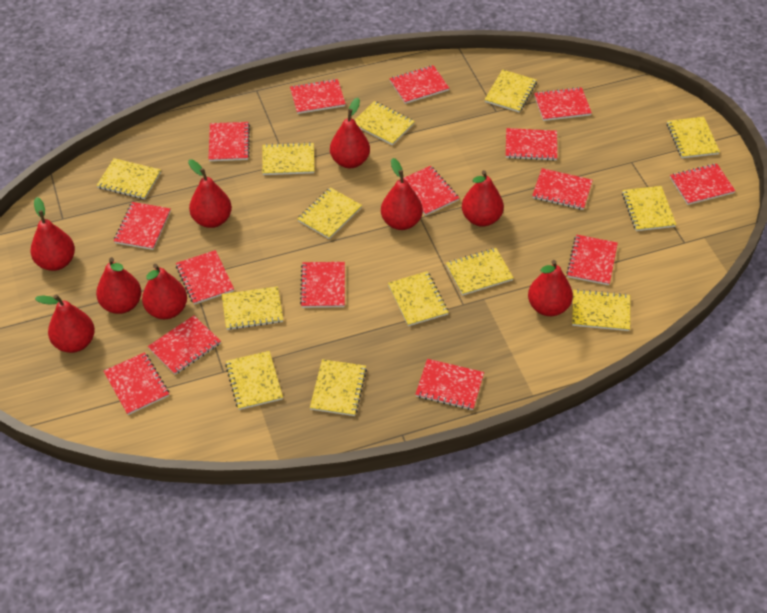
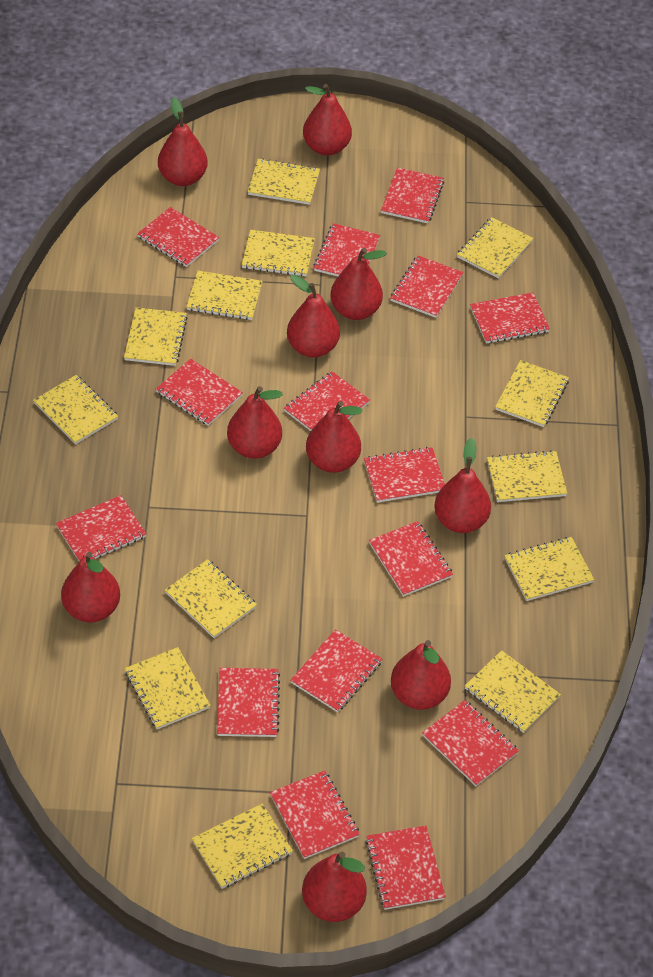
red pear: 9 -> 10

